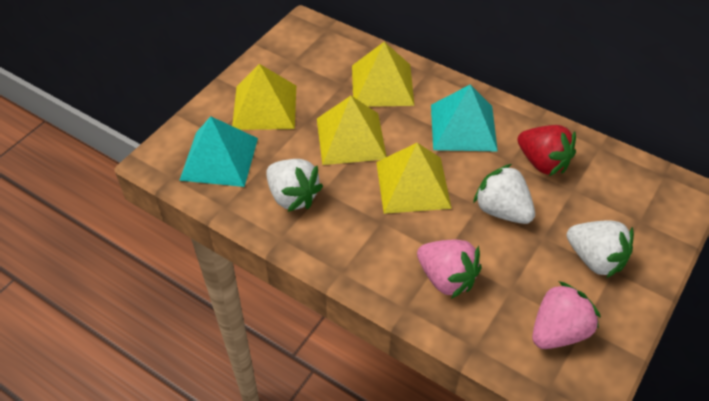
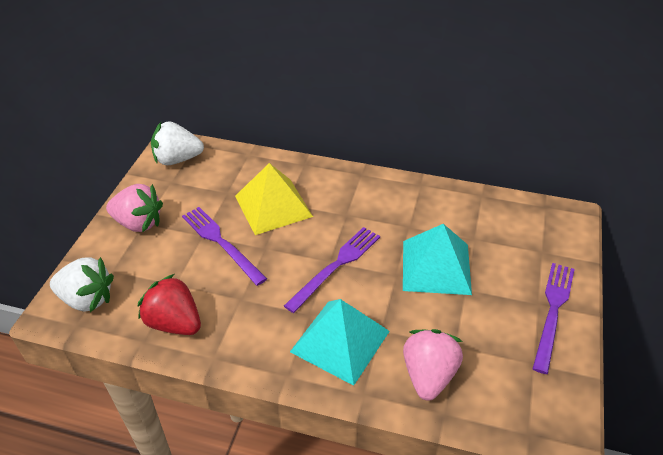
purple fork: 0 -> 3
white strawberry: 3 -> 2
yellow pyramid: 4 -> 1

